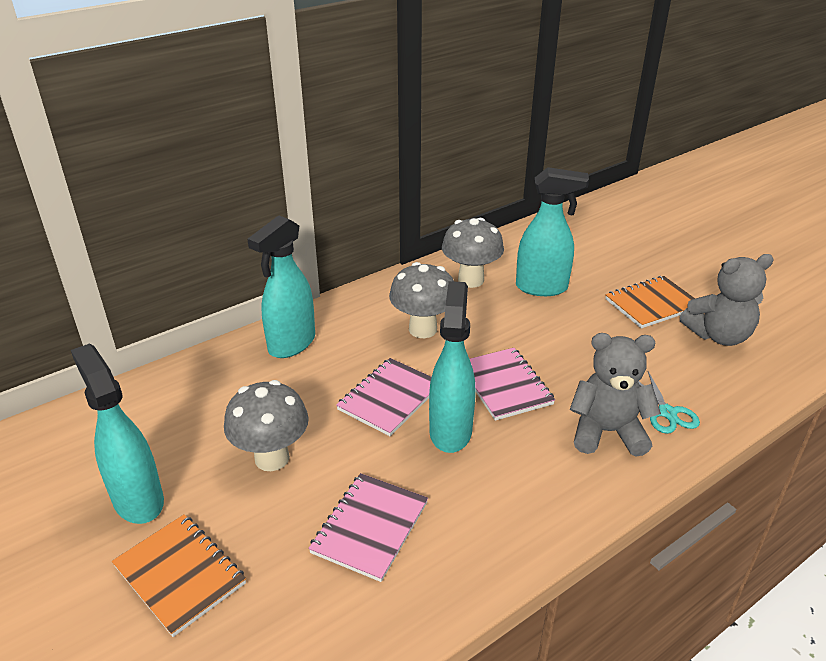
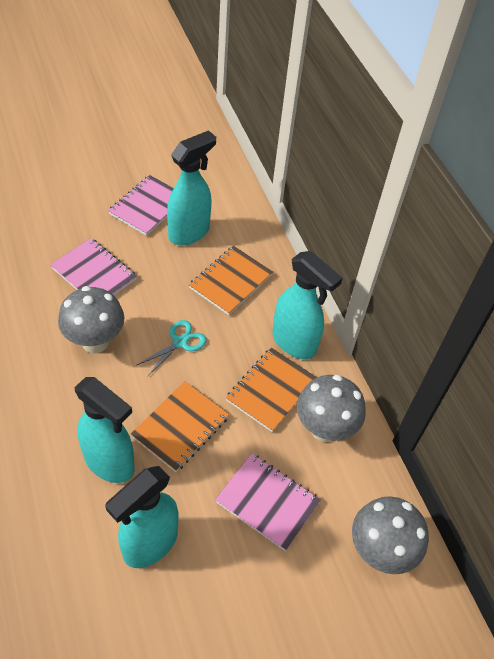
grey teddy bear: 2 -> 0
orange notebook: 2 -> 3

